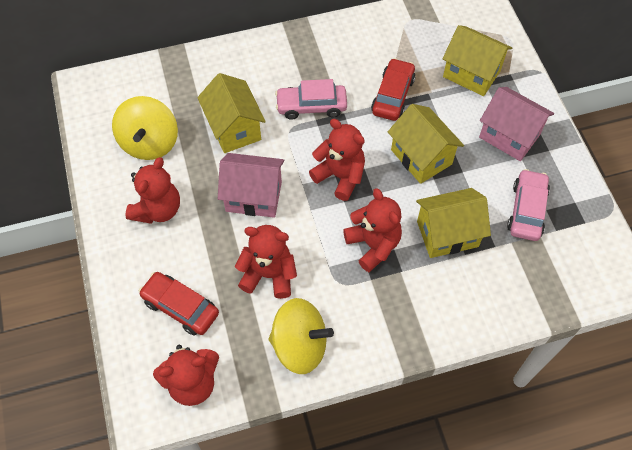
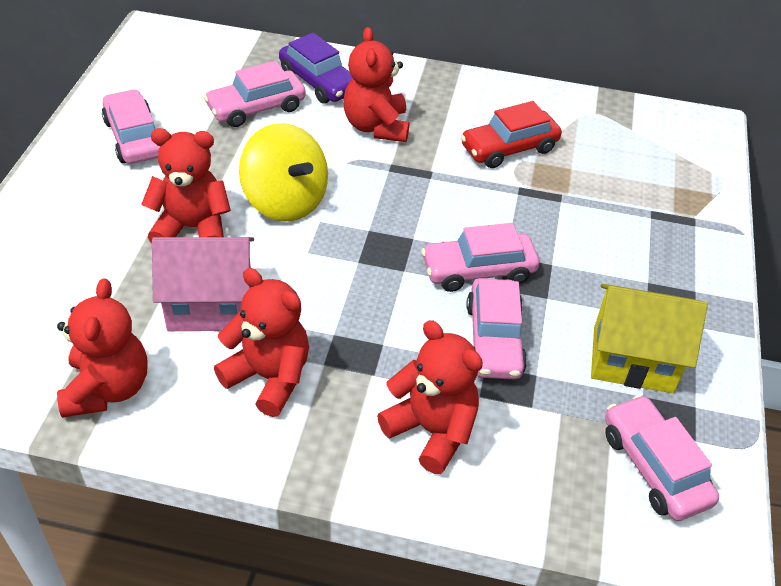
pink car: 2 -> 5
pink house: 2 -> 1
purple car: 0 -> 1
red car: 2 -> 1
yellow house: 4 -> 1
yellow spinning top: 2 -> 1

